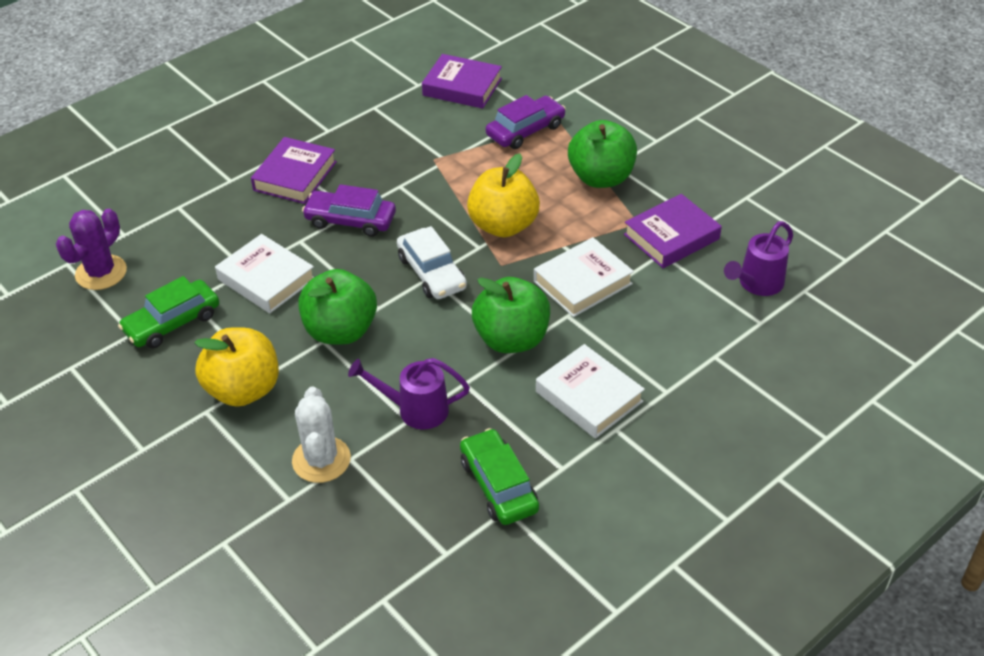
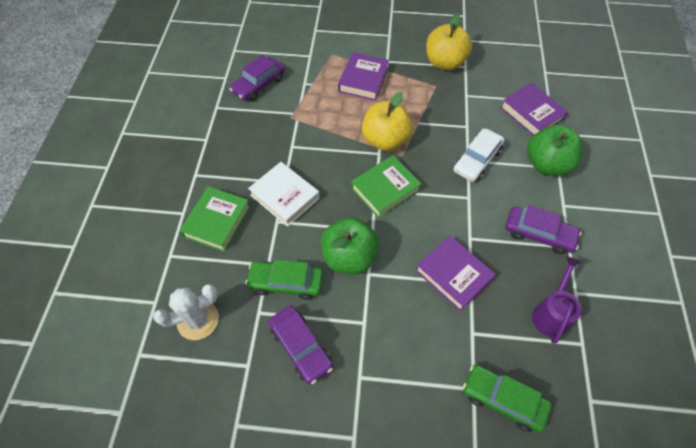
green apple: 3 -> 2
green book: 0 -> 2
purple cactus: 1 -> 0
purple car: 2 -> 3
purple watering can: 2 -> 1
white book: 3 -> 1

